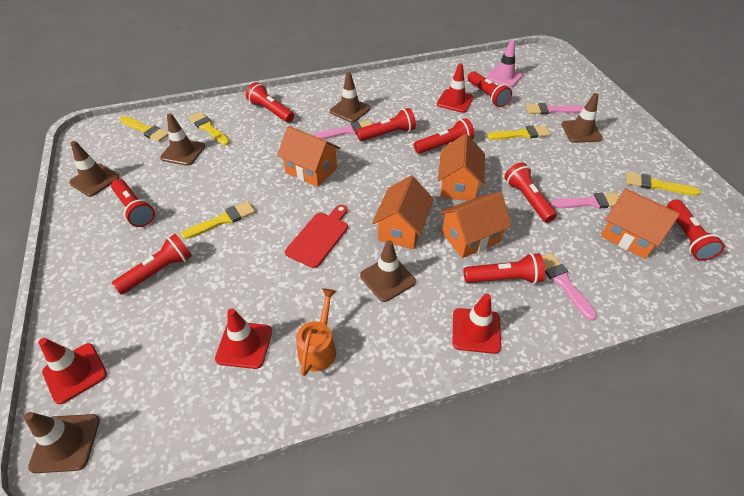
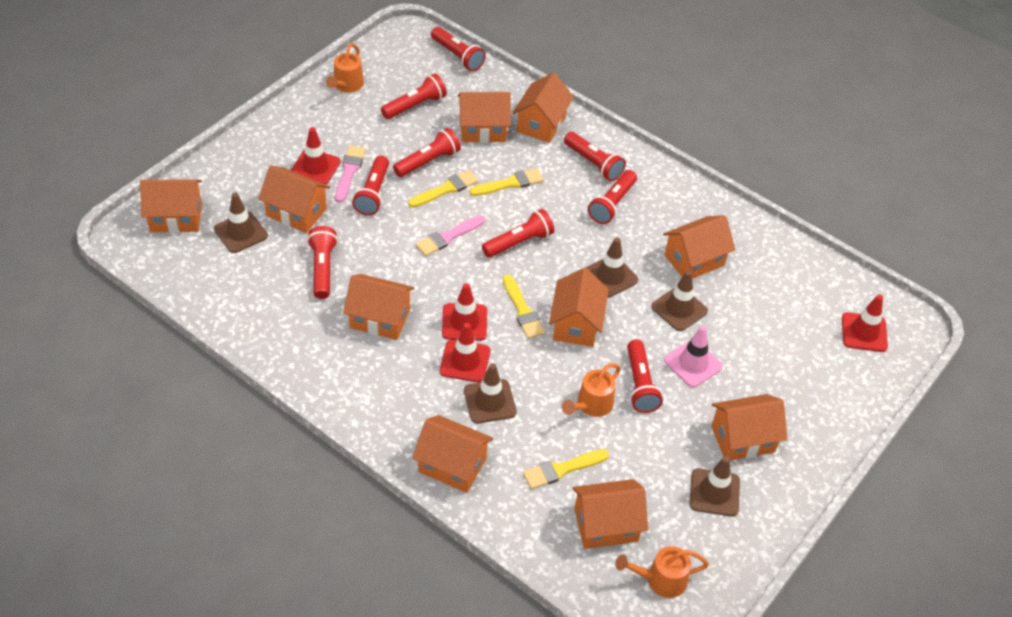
brown traffic cone: 6 -> 5
orange house: 5 -> 10
orange watering can: 1 -> 3
pink brush: 4 -> 2
red cutting board: 1 -> 0
yellow brush: 5 -> 4

